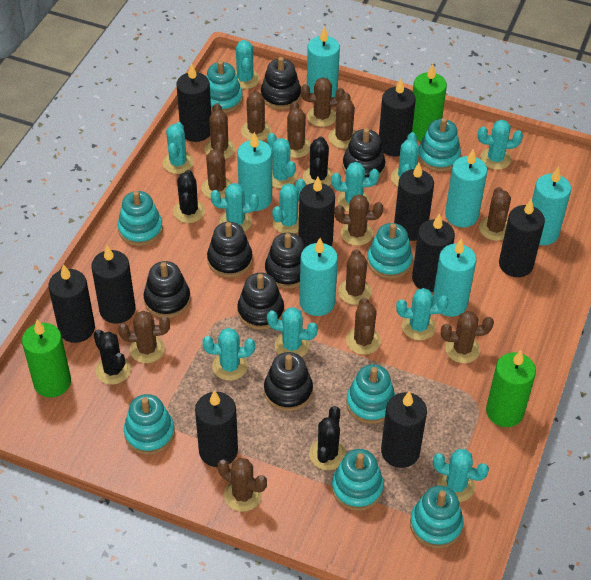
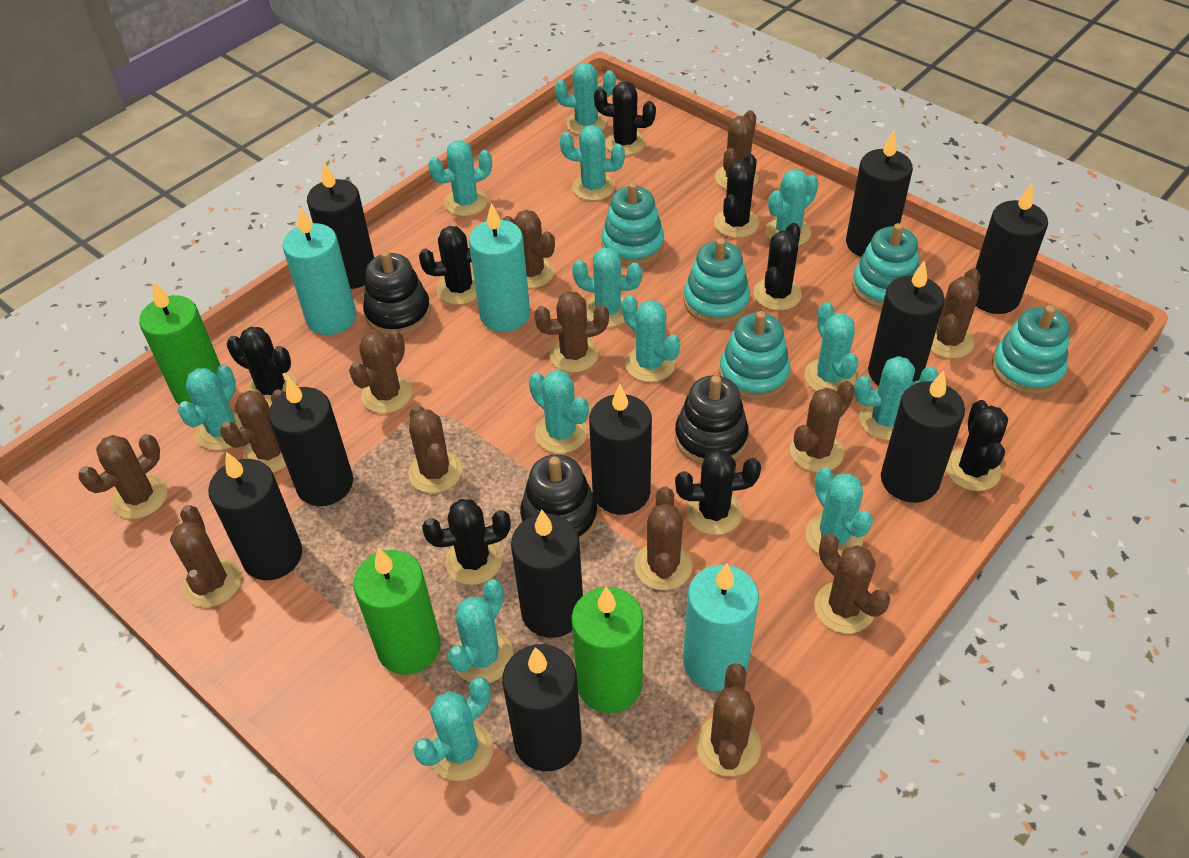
black cactus: 4 -> 8
black stacking toy: 7 -> 3
turquoise cactus: 12 -> 13
turquoise candle: 6 -> 3
turquoise stacking toy: 8 -> 5

